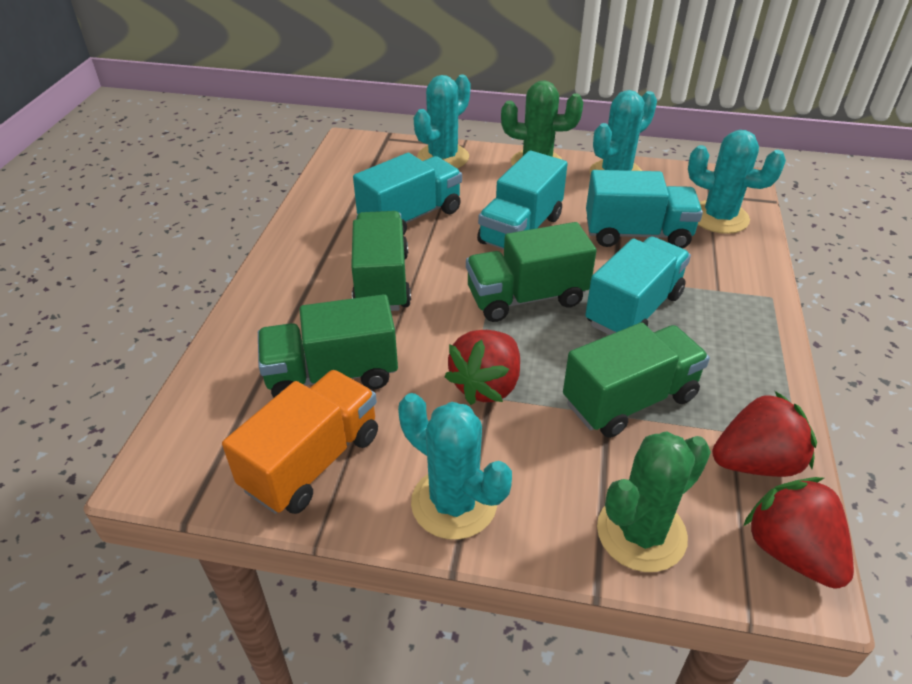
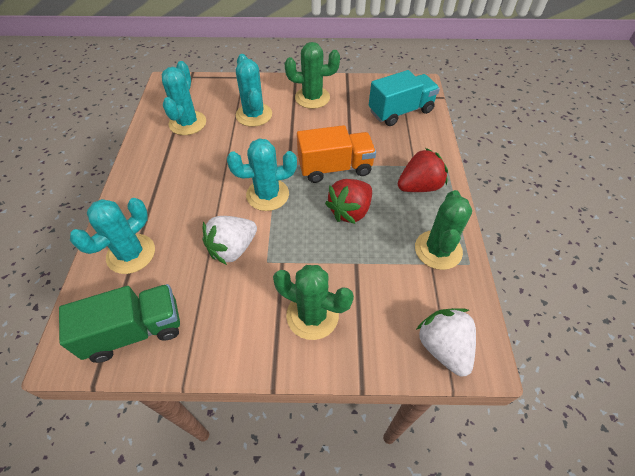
green cactus: 2 -> 3
green truck: 4 -> 1
red strawberry: 3 -> 2
turquoise truck: 4 -> 1
white strawberry: 0 -> 2

